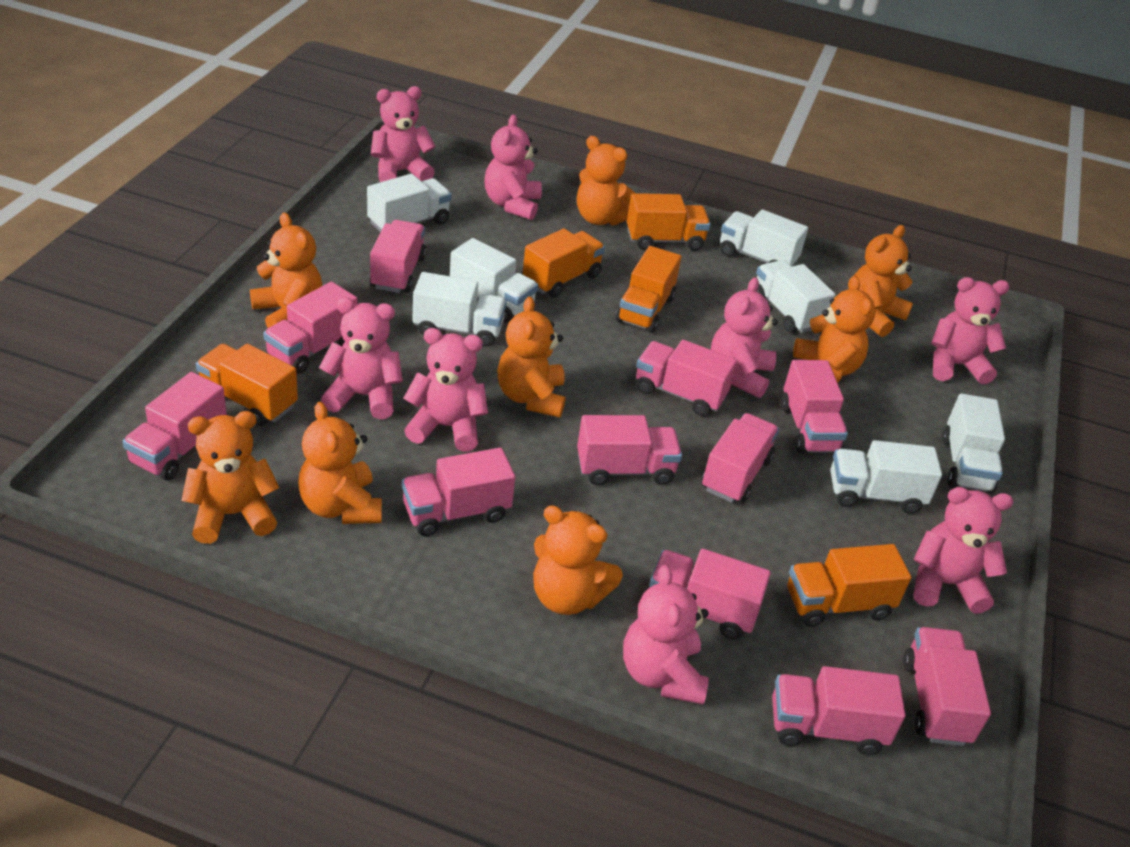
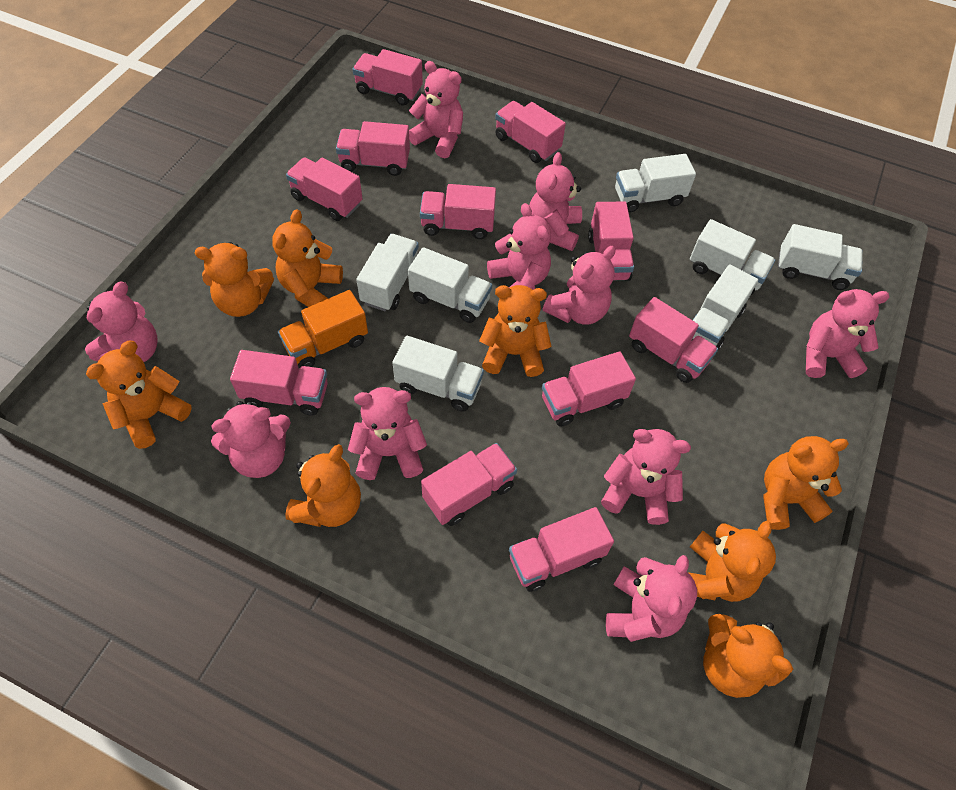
orange truck: 5 -> 1
pink teddy bear: 8 -> 10

